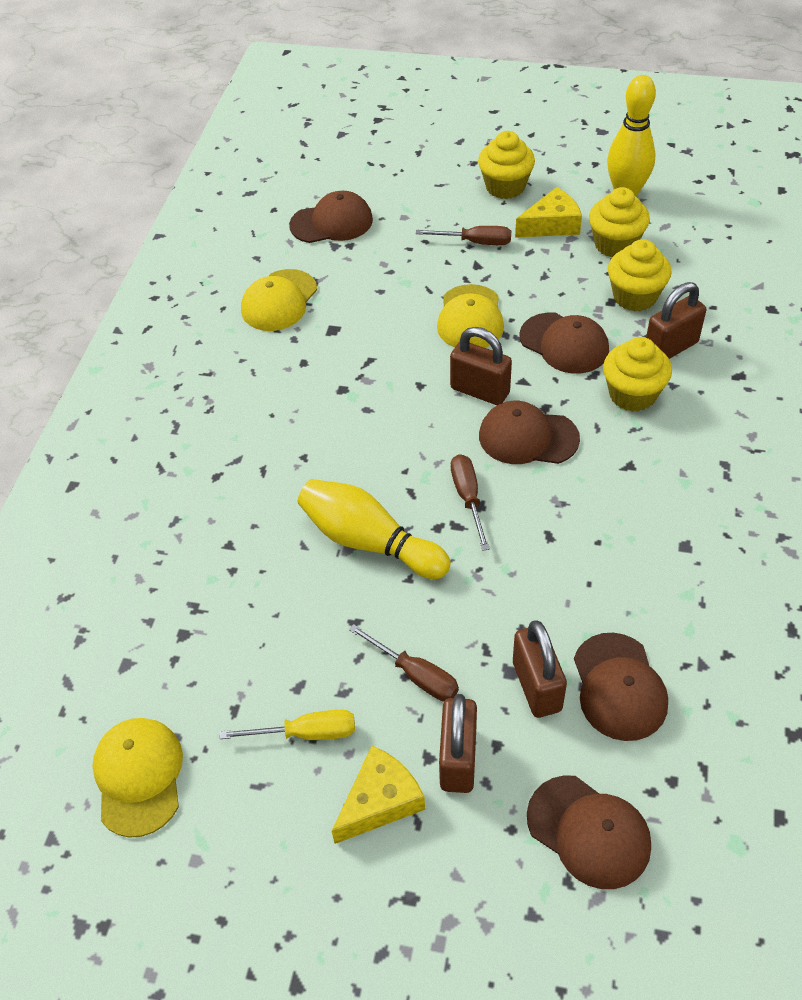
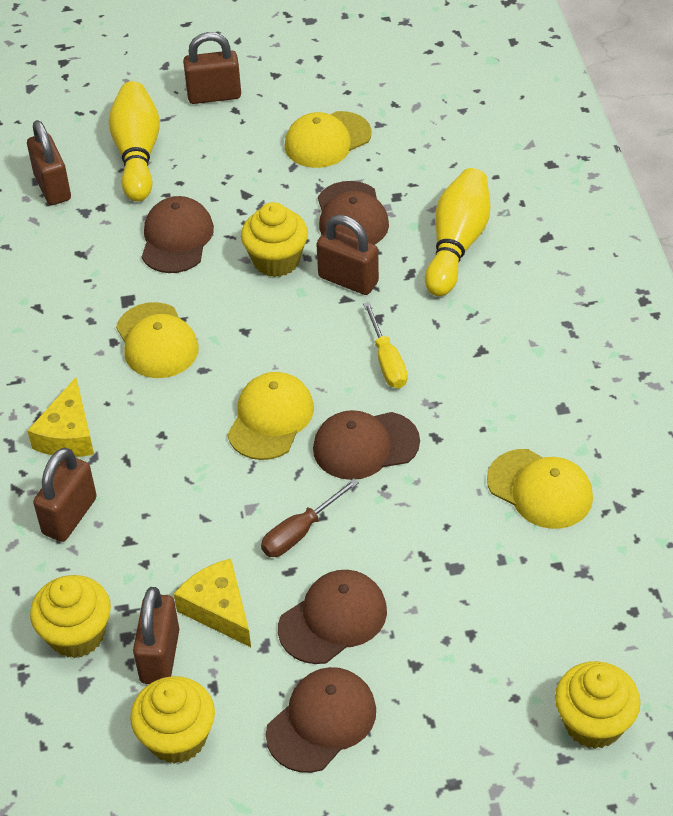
brown padlock: 4 -> 5
brown screwdriver: 3 -> 1
yellow cap: 3 -> 4

